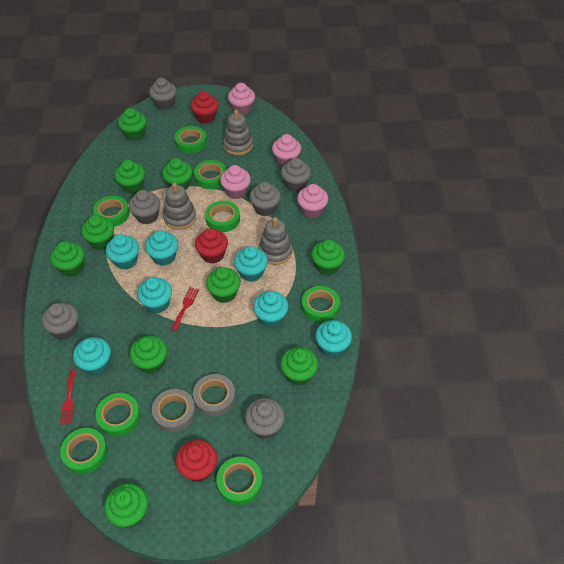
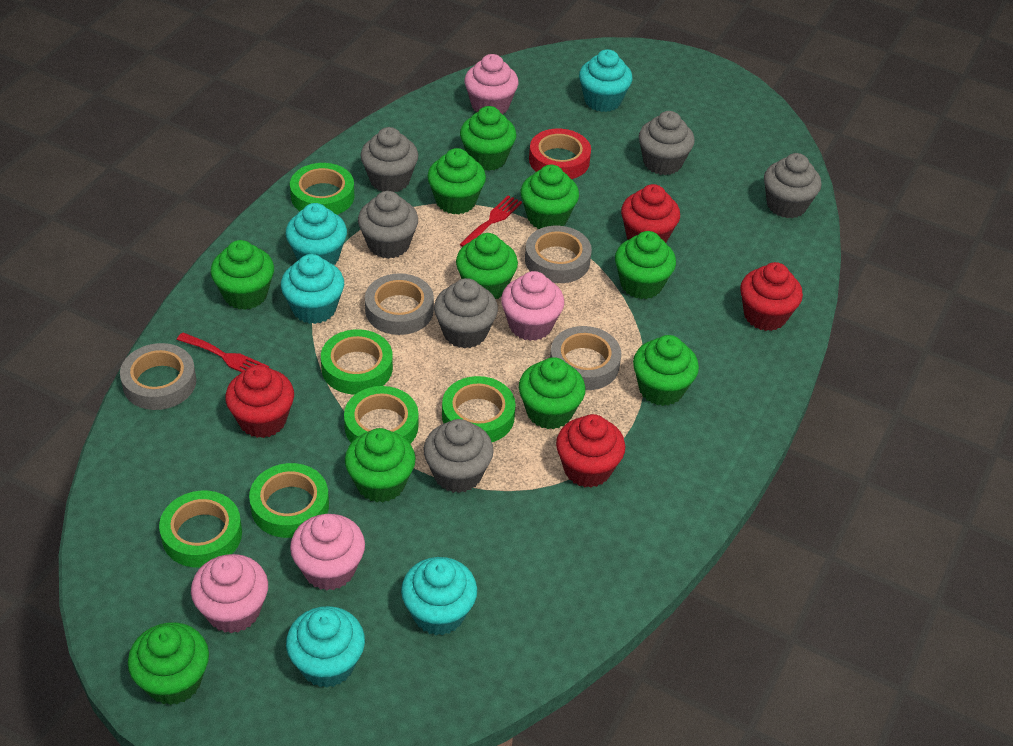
green tape: 8 -> 6
grey stacking toy: 3 -> 0
grey tape: 2 -> 4
red cupcake: 3 -> 4
red tape: 0 -> 1
turquoise cupcake: 7 -> 5

